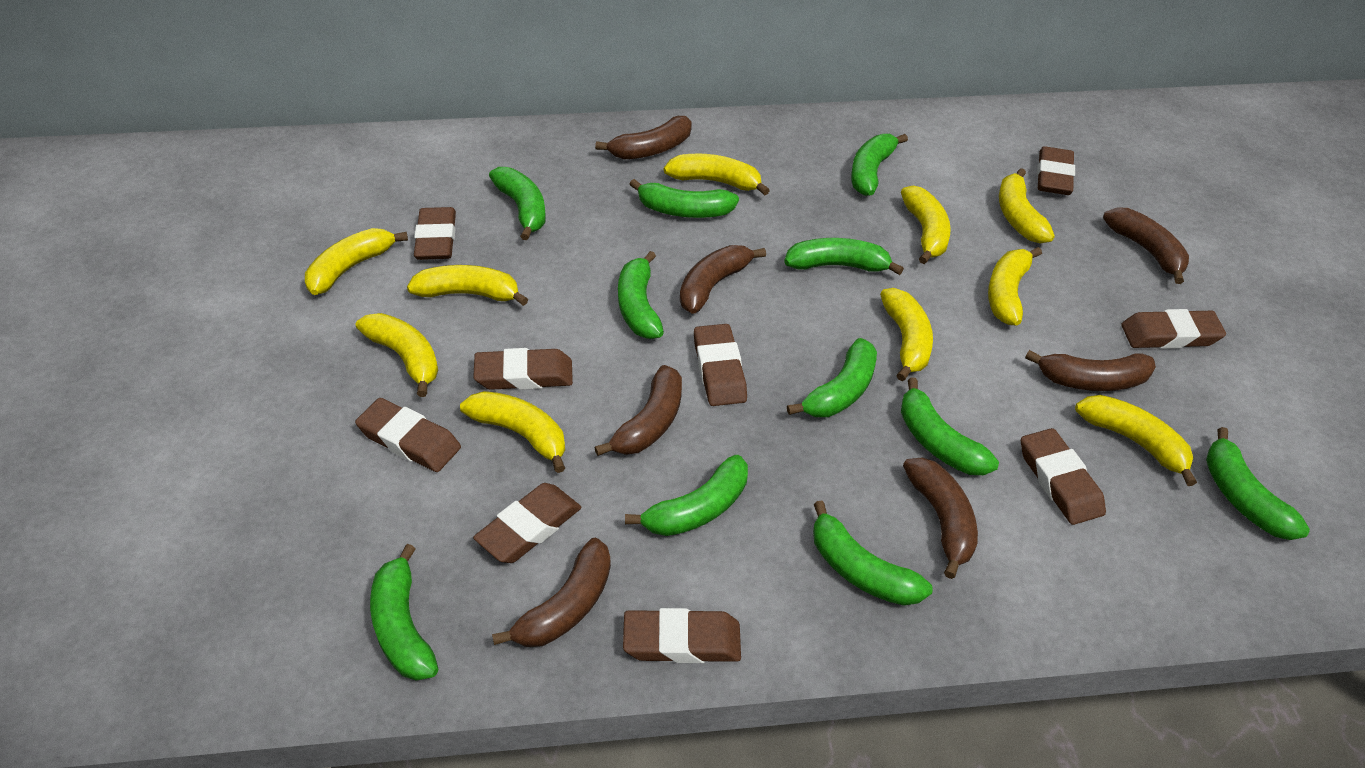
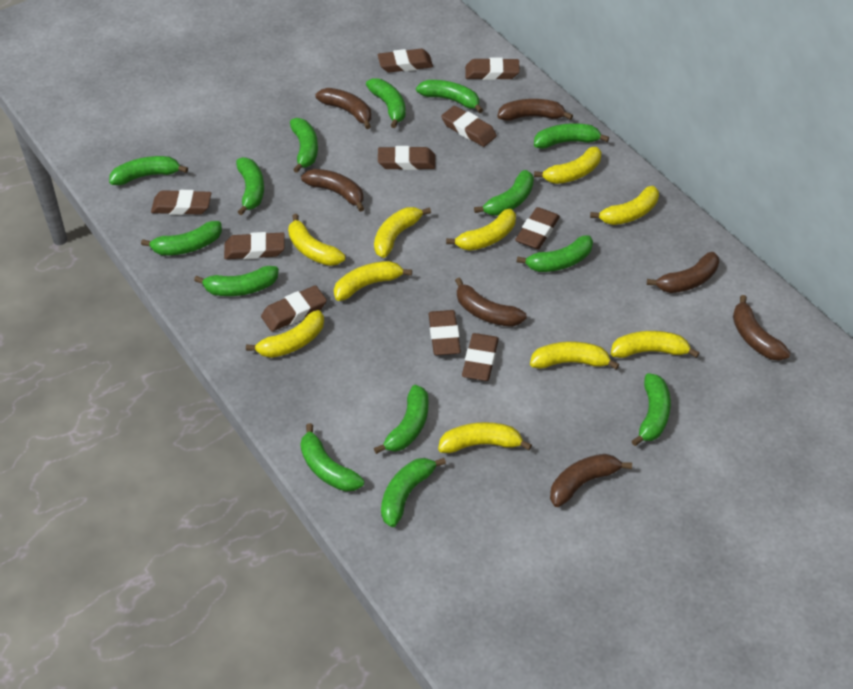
brown eraser: 9 -> 10
green banana: 11 -> 14

